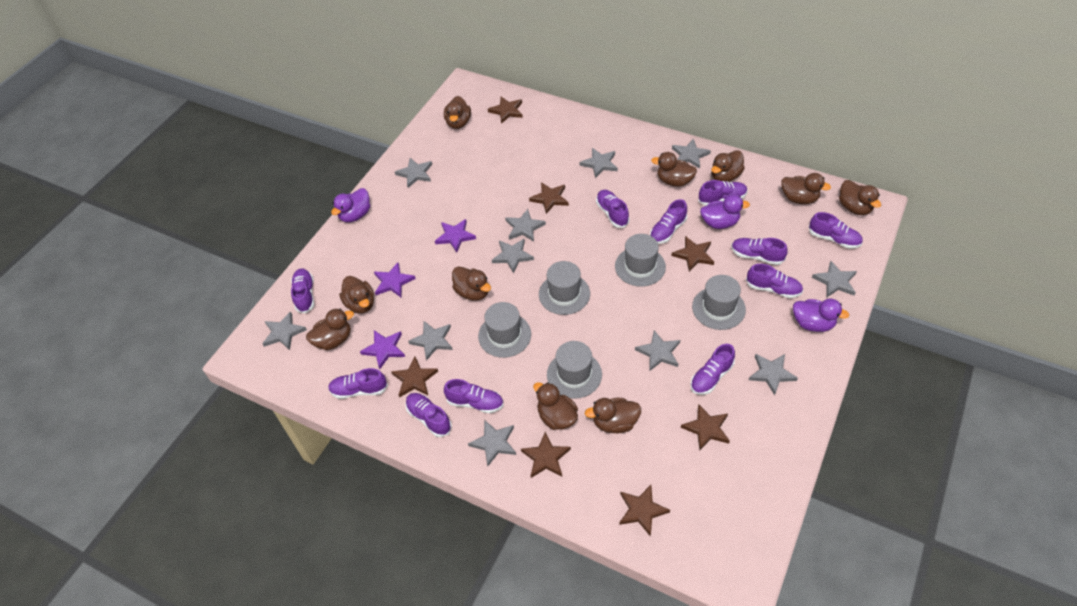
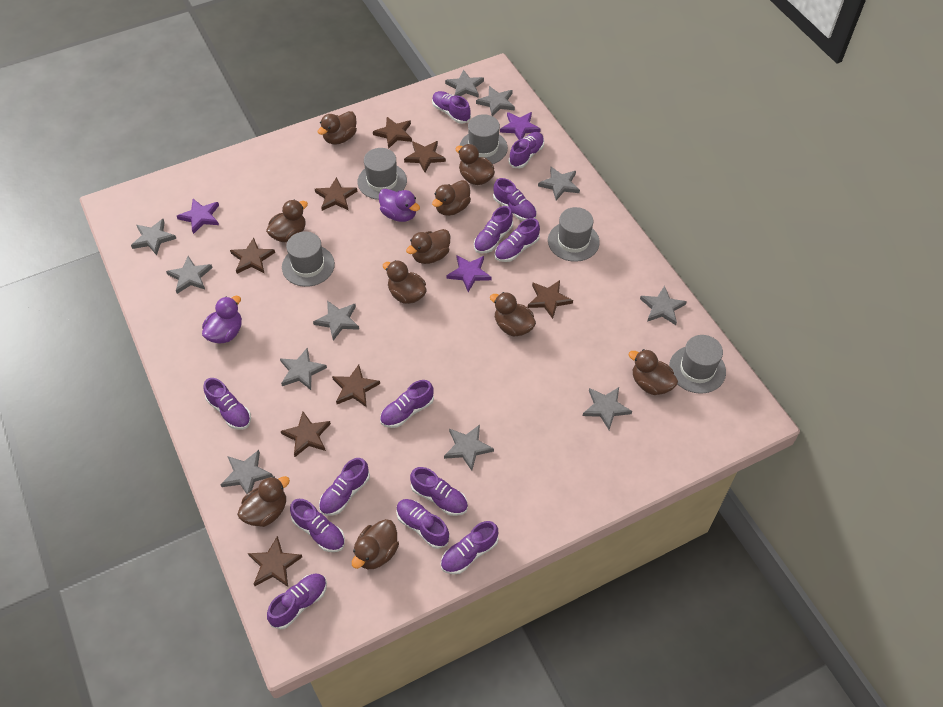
brown star: 7 -> 8
purple duck: 3 -> 2
purple shoe: 11 -> 13

